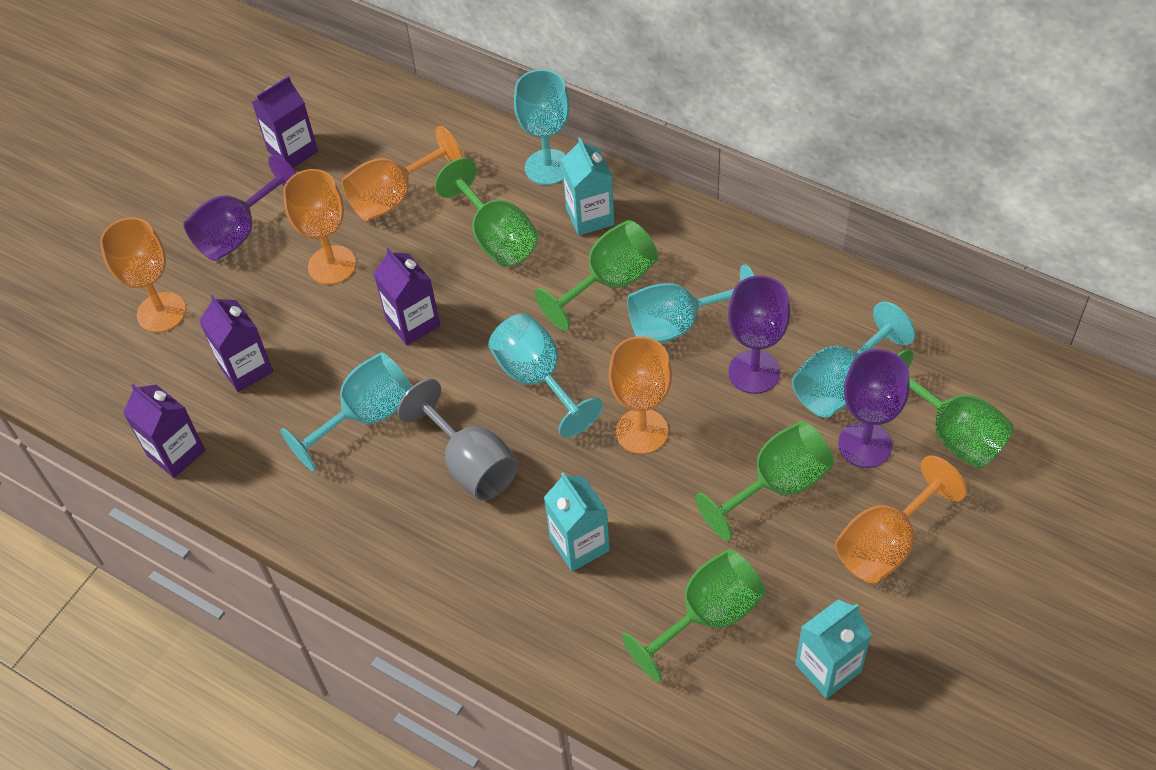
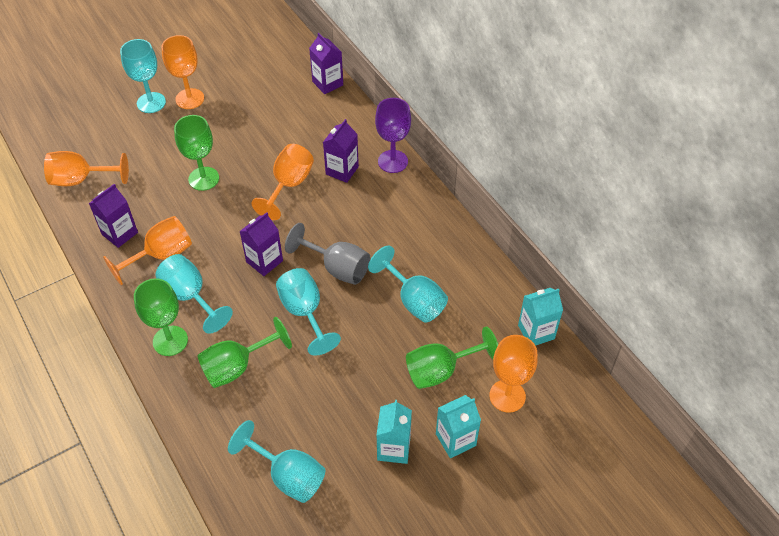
green goblet: 5 -> 4
purple goblet: 3 -> 1

